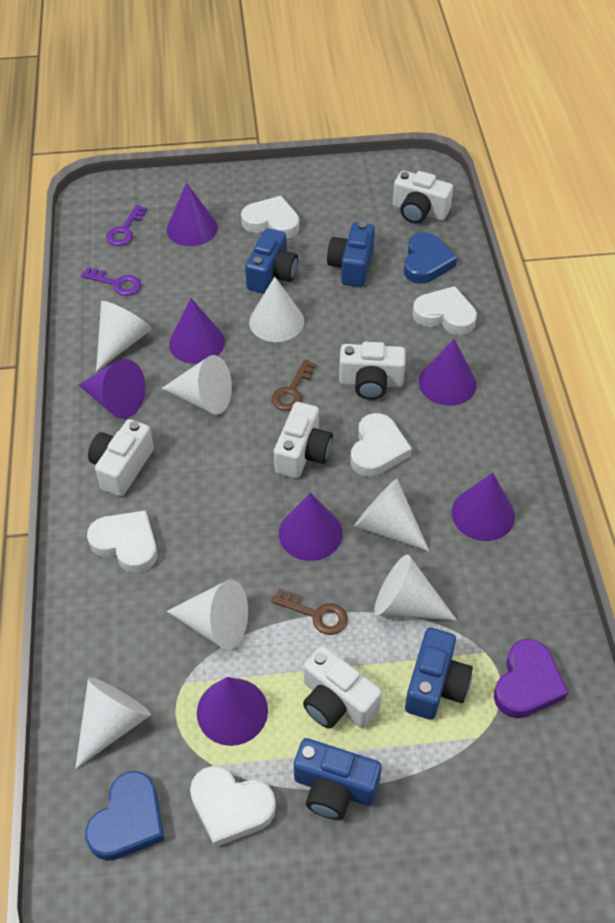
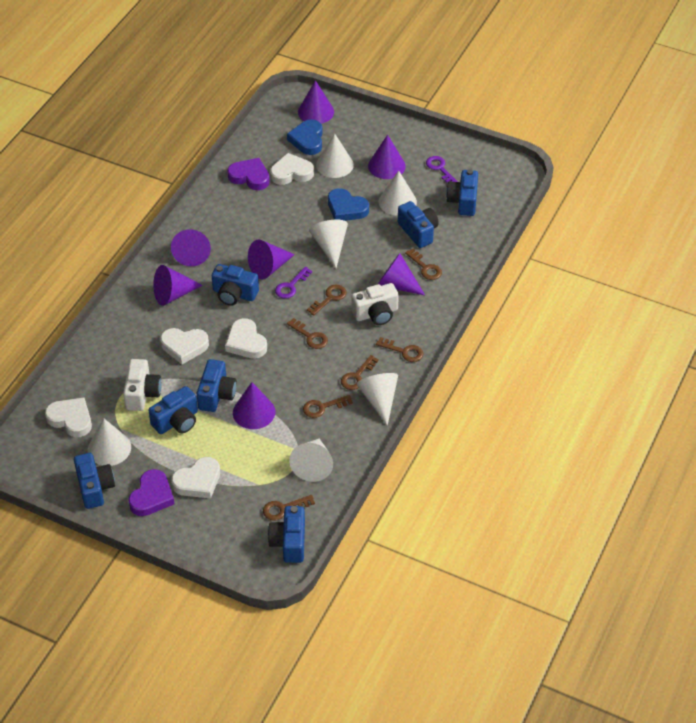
blue camera: 4 -> 7
brown key: 2 -> 7
purple heart: 1 -> 2
white camera: 5 -> 2
white cone: 7 -> 6

